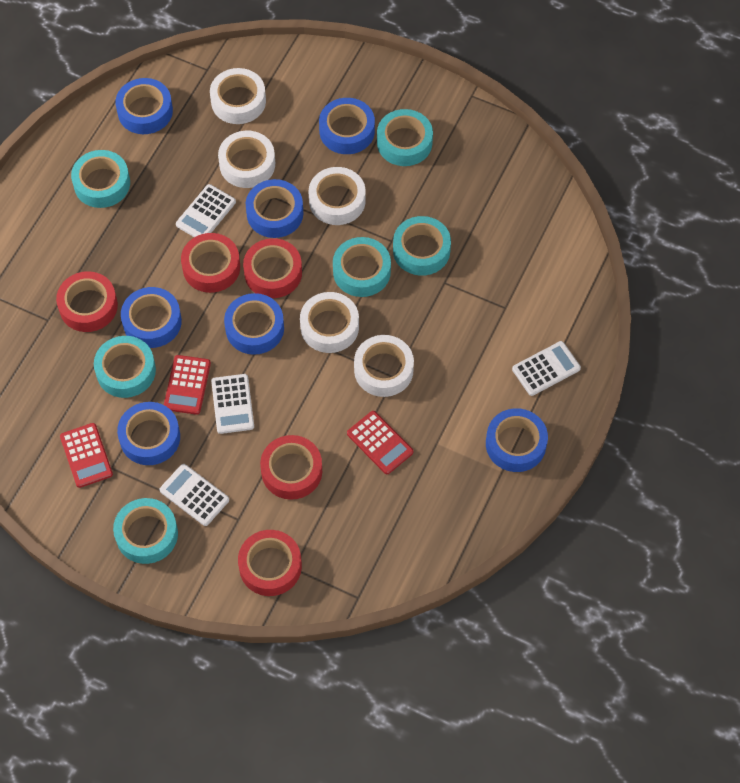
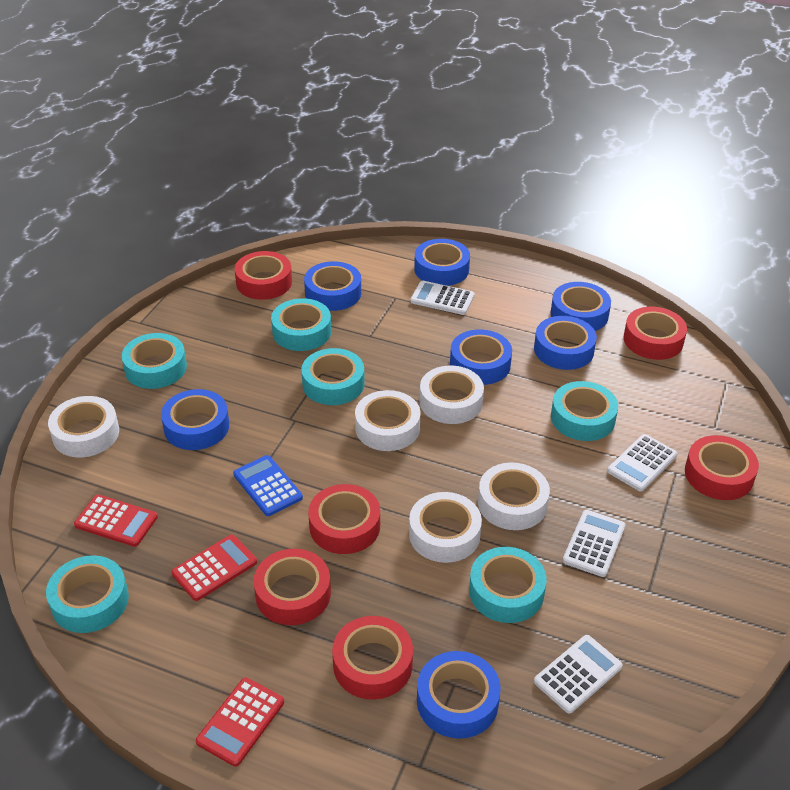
blue calculator: 0 -> 1
red tape: 5 -> 6

